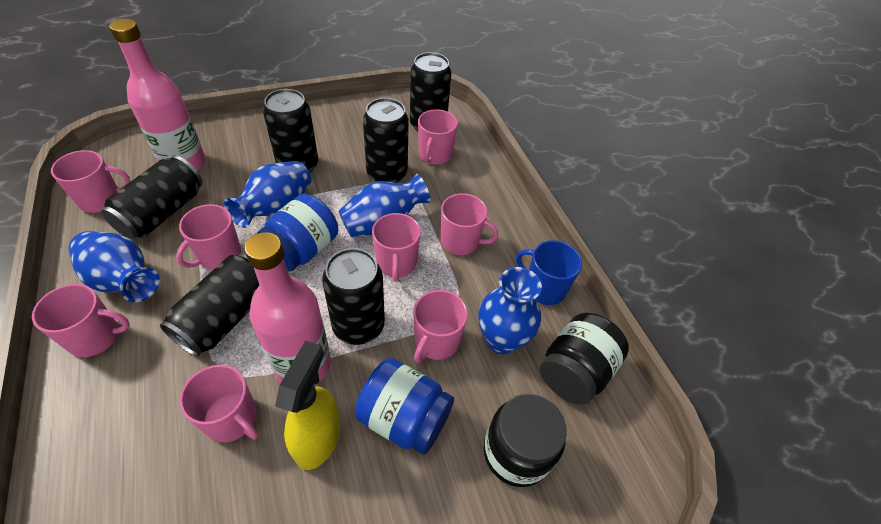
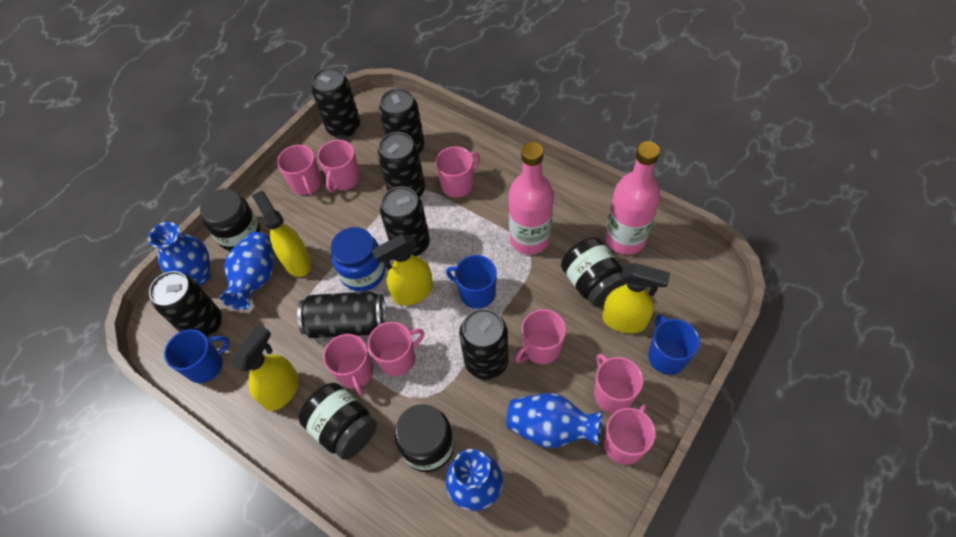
black can: 6 -> 7
black jar: 2 -> 4
blue jar: 2 -> 1
blue mug: 1 -> 3
yellow spray bottle: 1 -> 4

